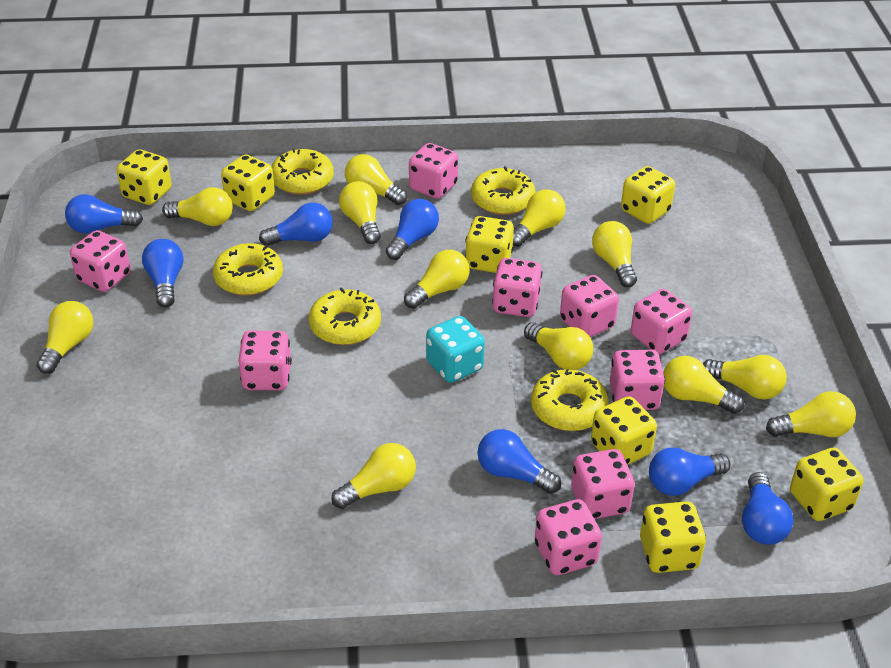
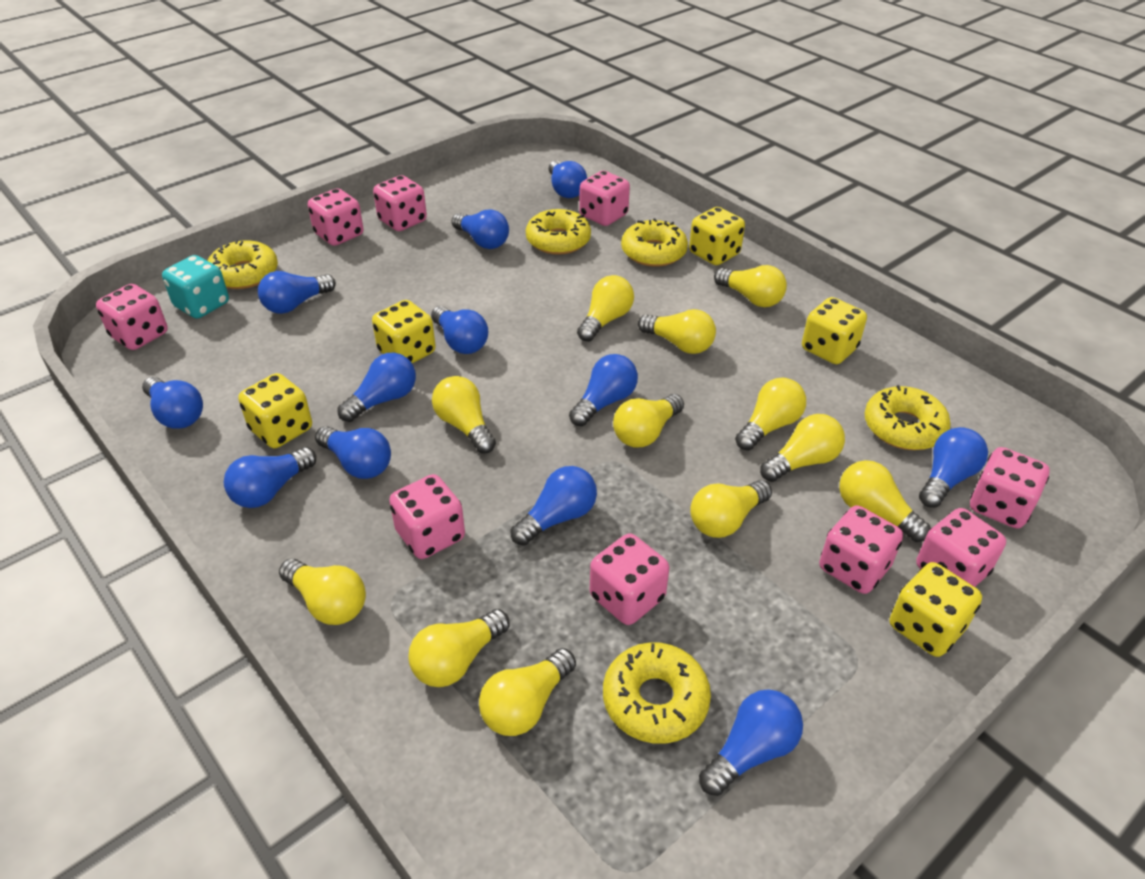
blue light bulb: 7 -> 12
yellow dice: 7 -> 5

